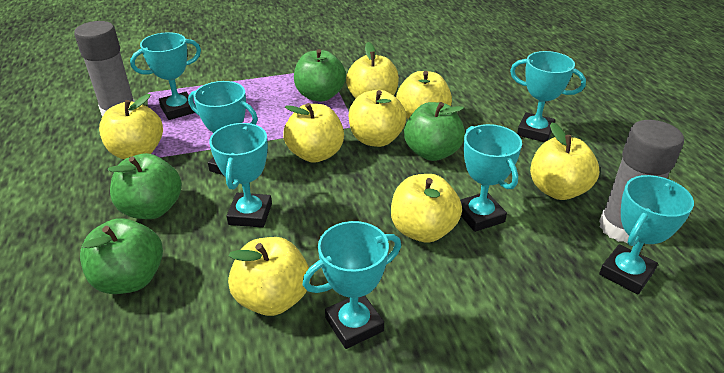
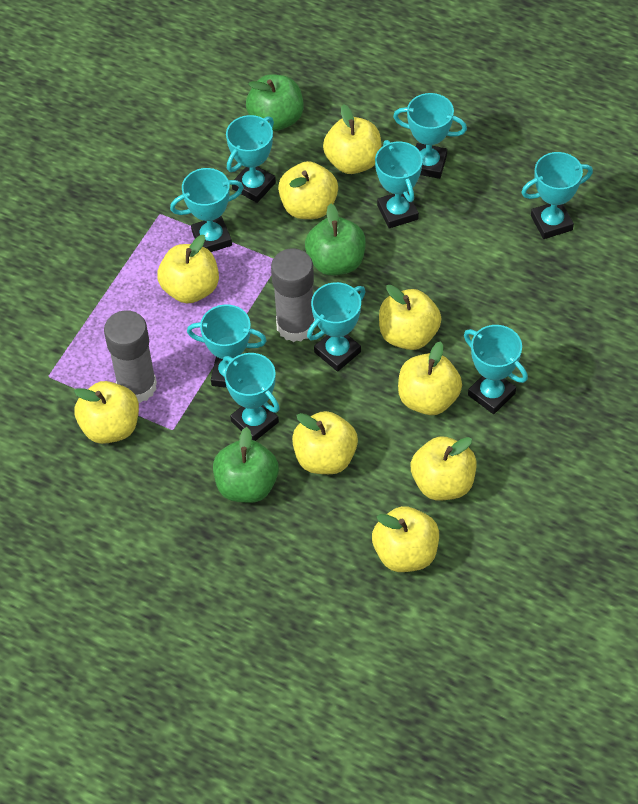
green apple: 4 -> 3
turquoise trophy: 7 -> 9
yellow apple: 8 -> 9

